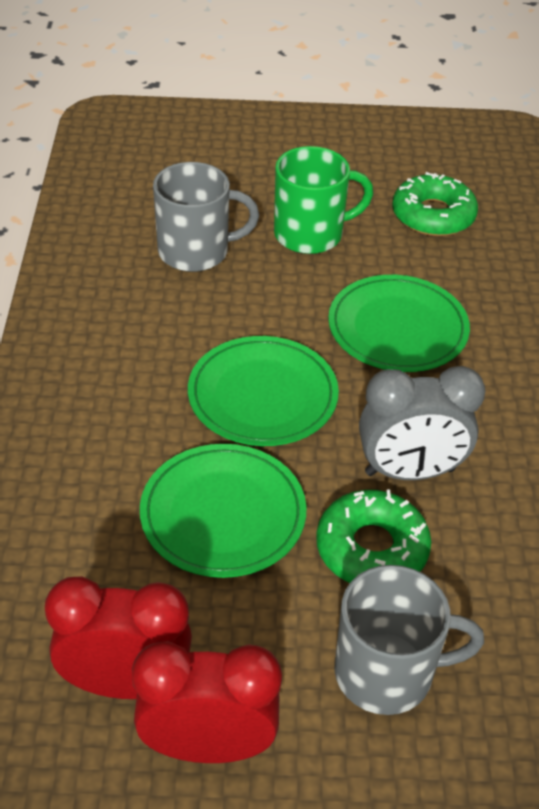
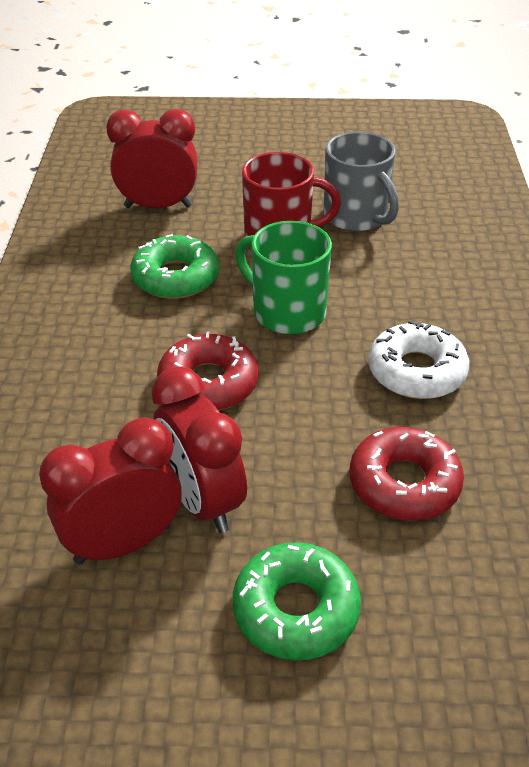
green plate: 3 -> 0
grey clock: 1 -> 0
grey mug: 2 -> 1
red clock: 2 -> 3
red donut: 0 -> 2
red mug: 0 -> 1
white donut: 0 -> 1

